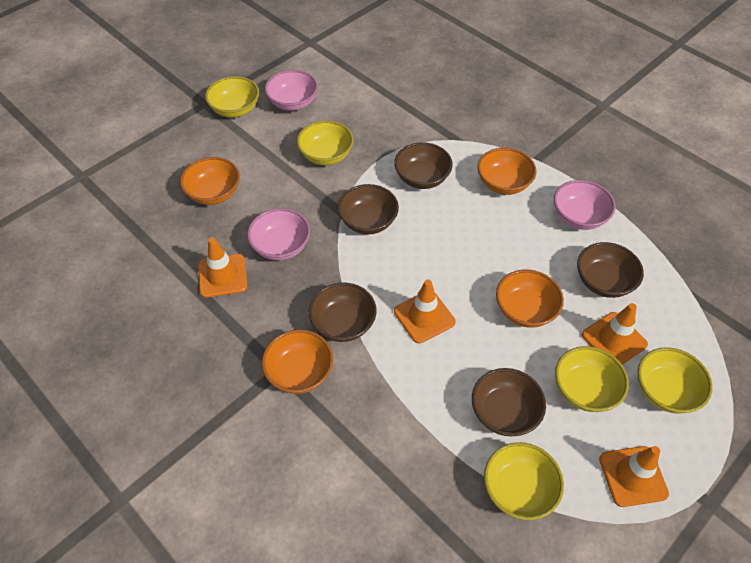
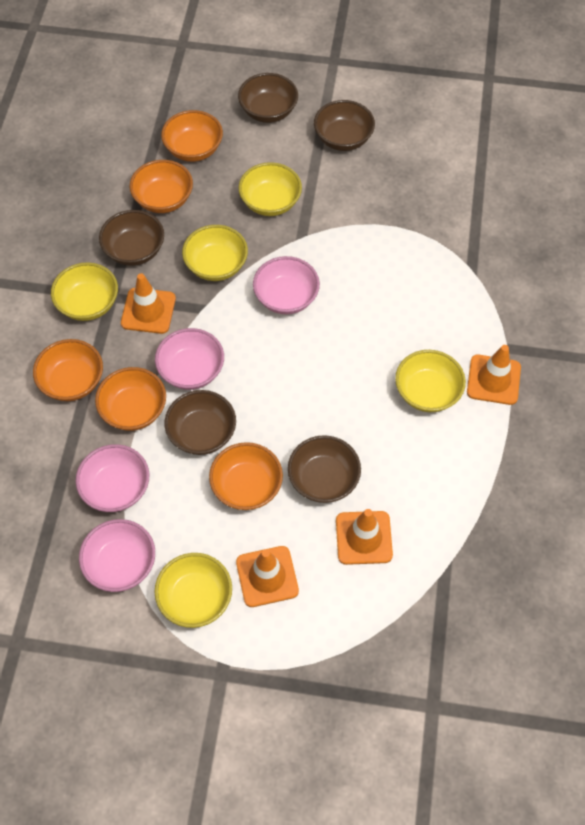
orange bowl: 4 -> 5
pink bowl: 3 -> 4

